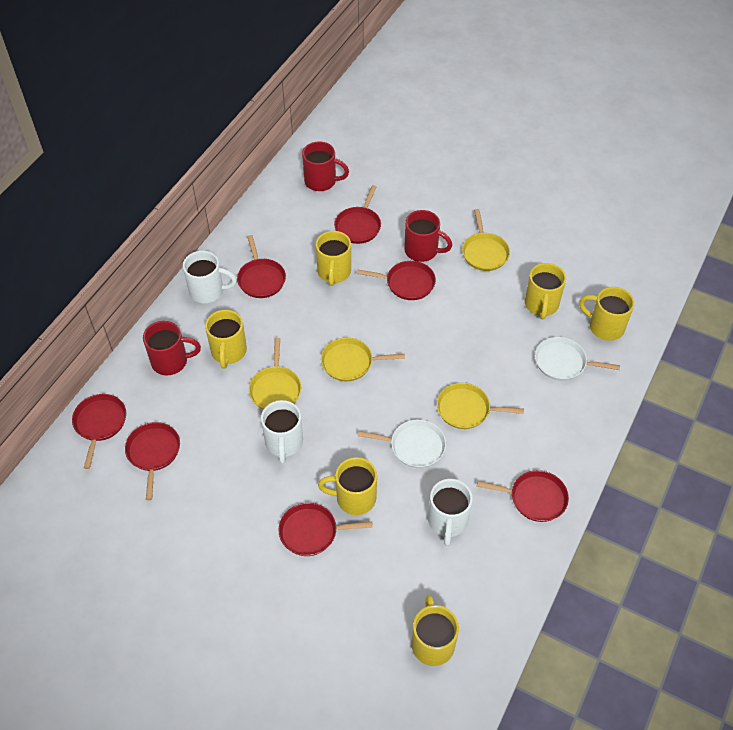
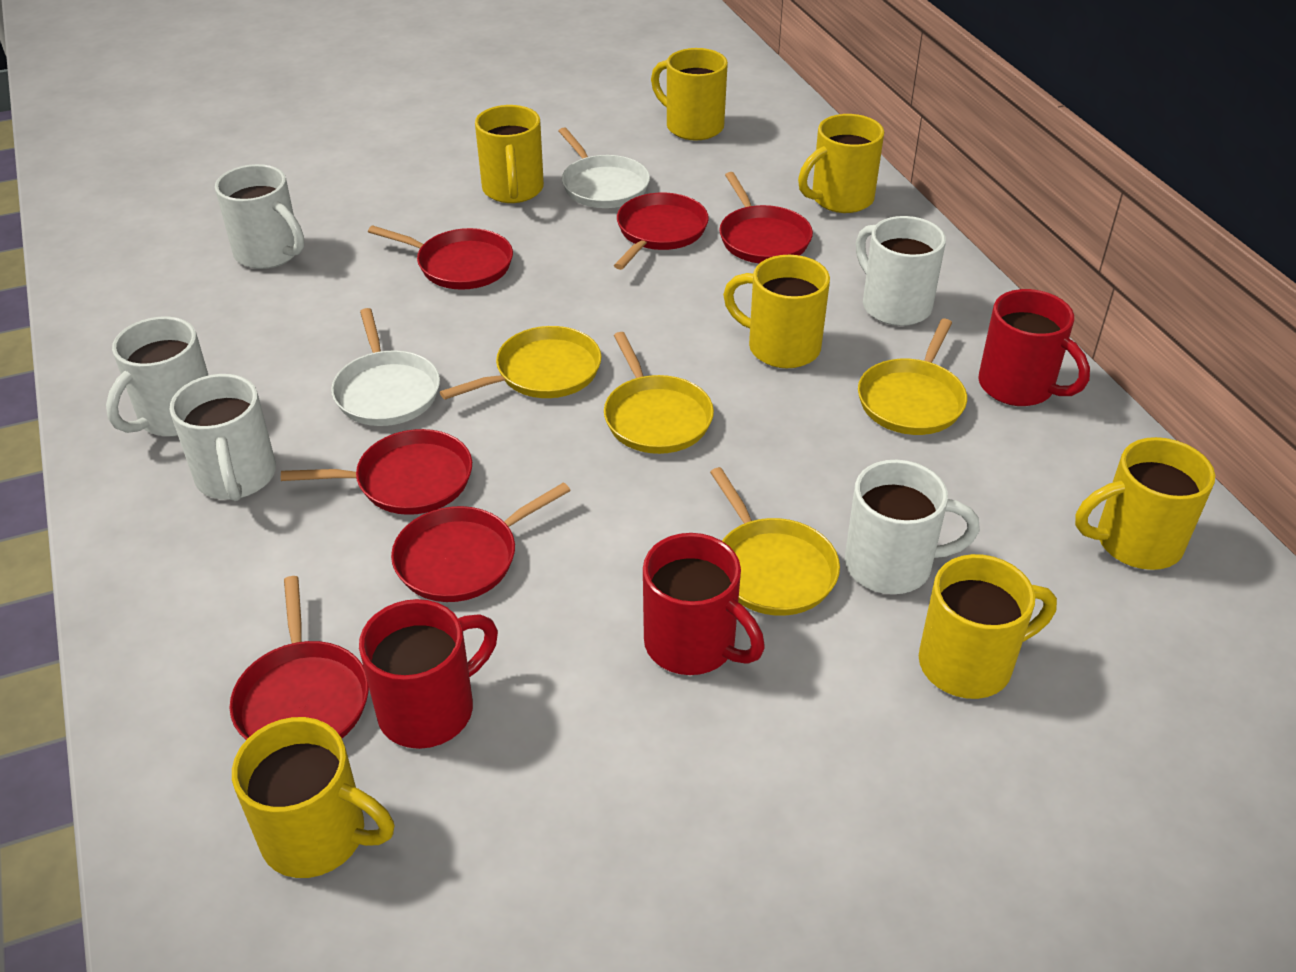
red pan: 7 -> 6
white mug: 3 -> 5
yellow mug: 6 -> 7

